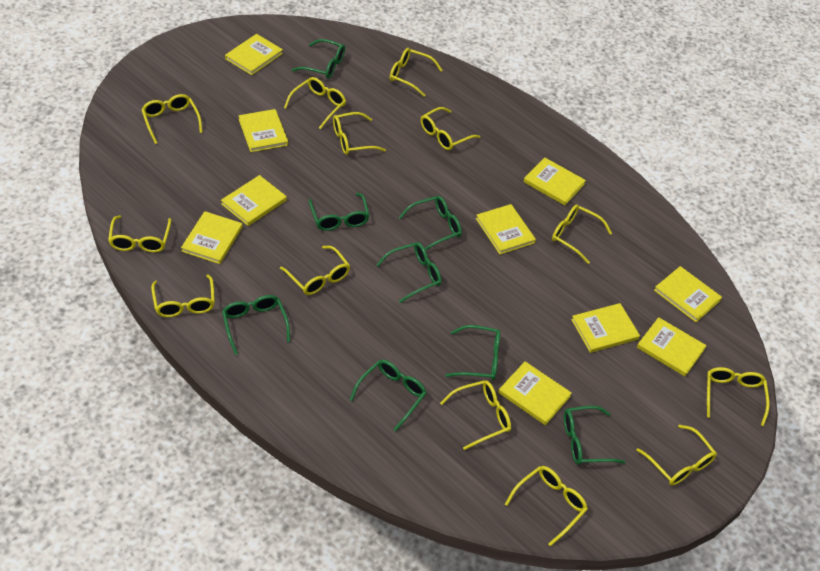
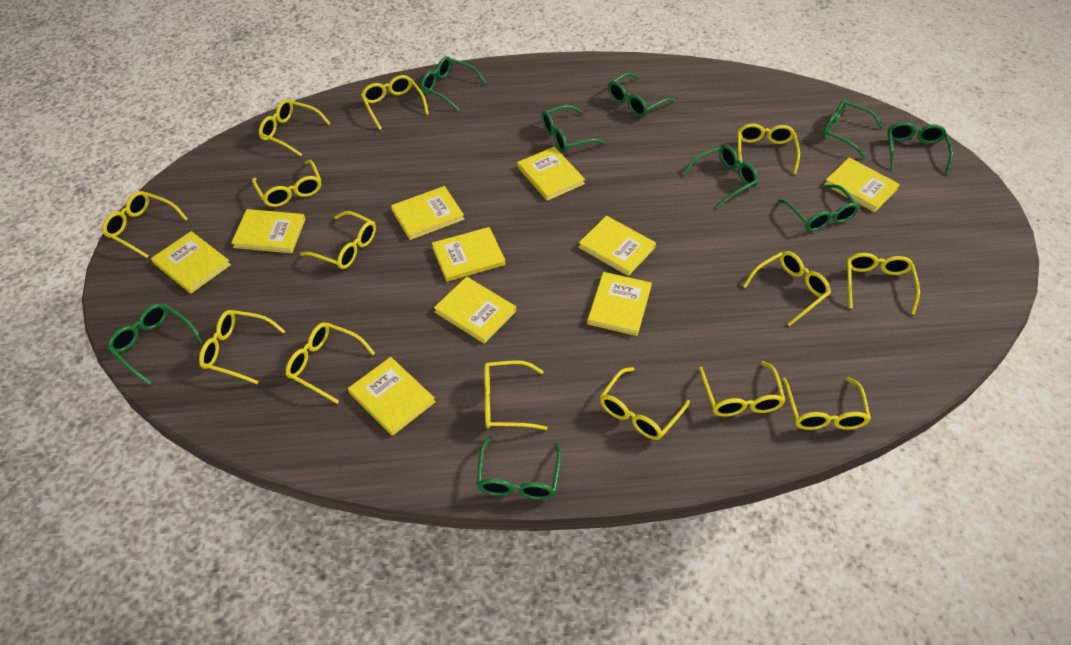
green glasses: 8 -> 9
yellow glasses: 13 -> 14

